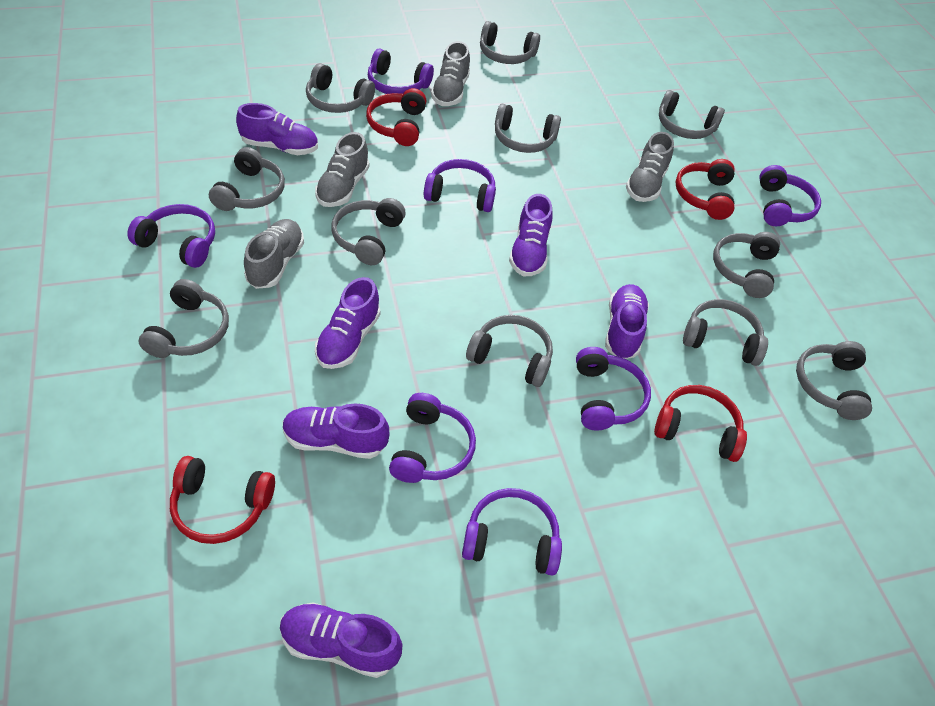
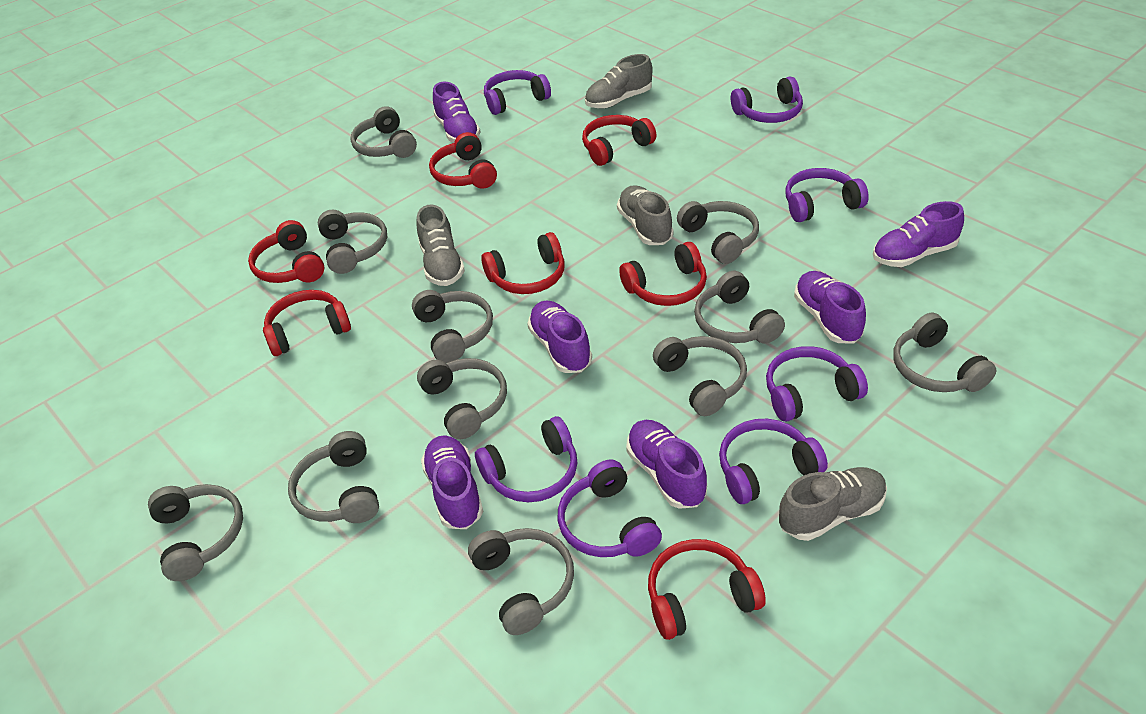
red headphones: 4 -> 7

